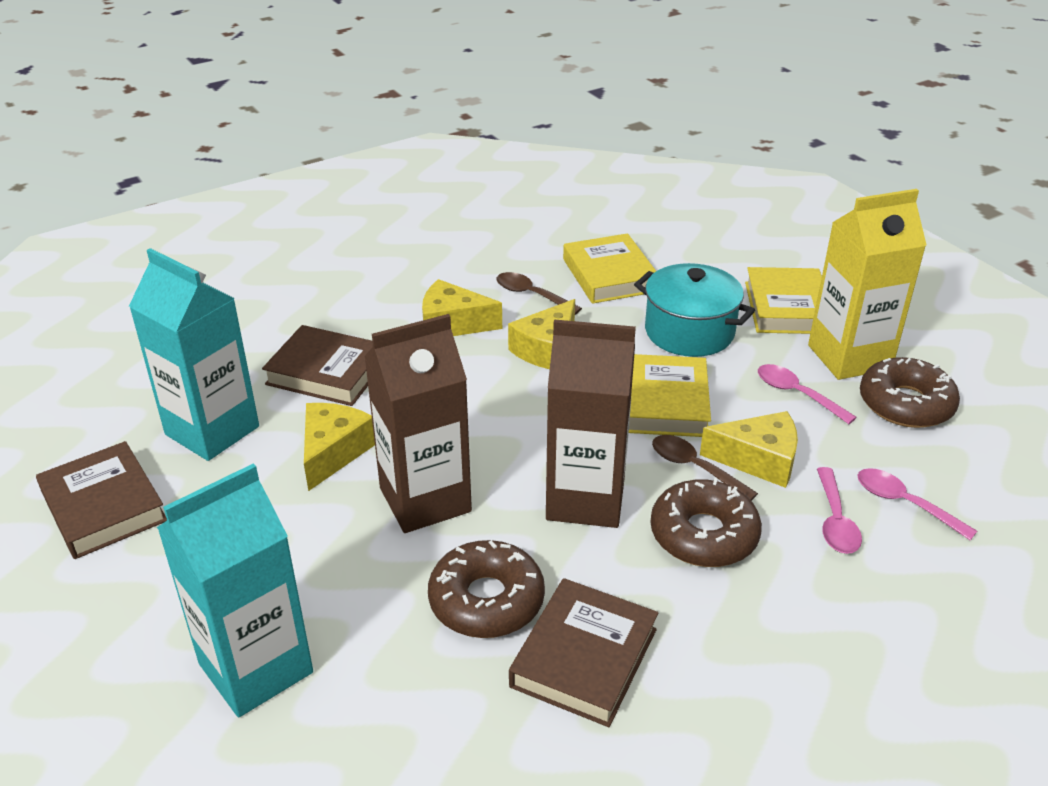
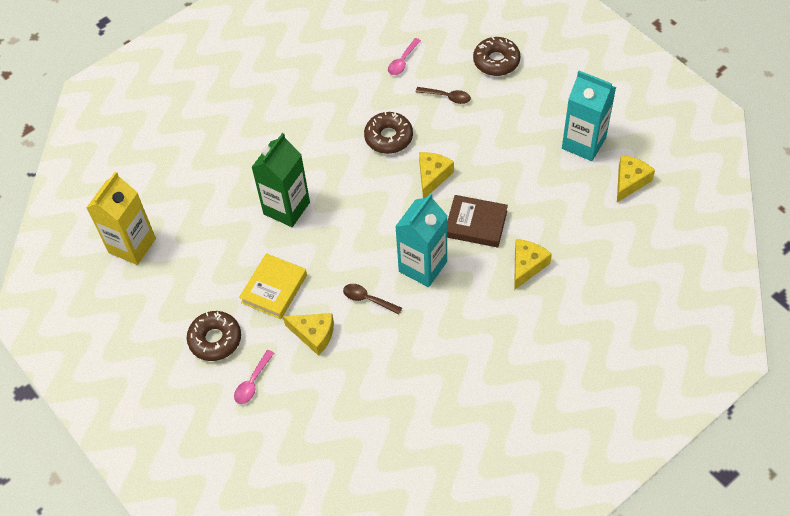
brown book: 3 -> 1
brown carton: 2 -> 0
green carton: 0 -> 1
pink spoon: 3 -> 2
turquoise pot: 1 -> 0
yellow book: 3 -> 1

